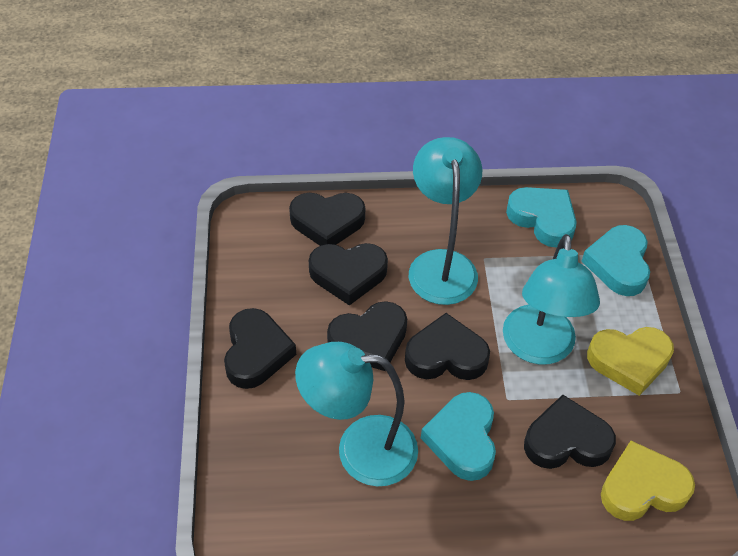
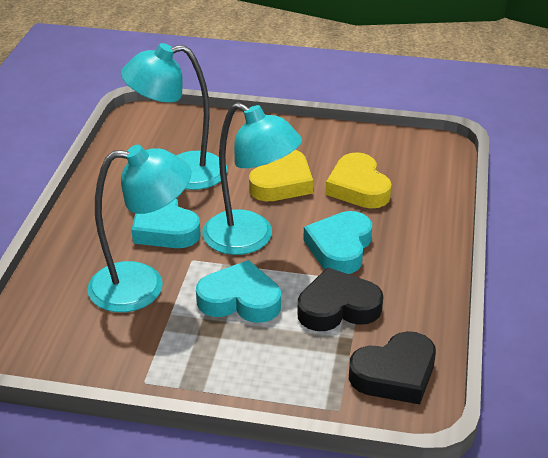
black heart: 6 -> 2

